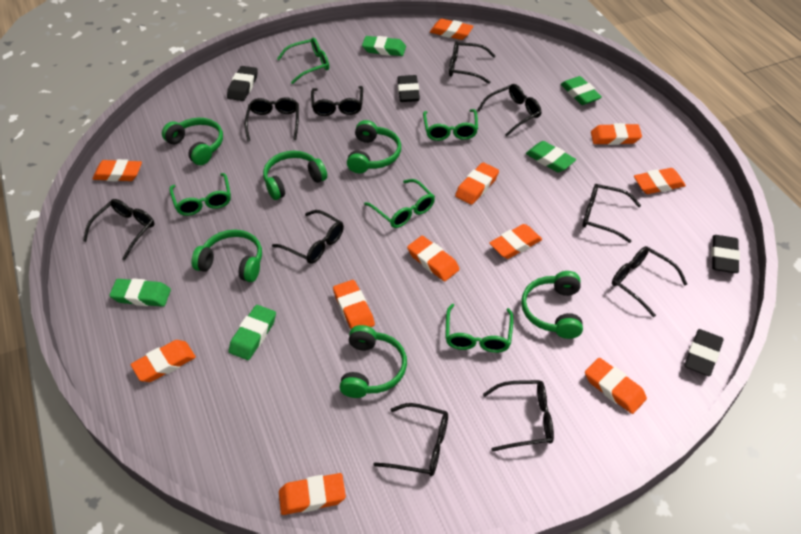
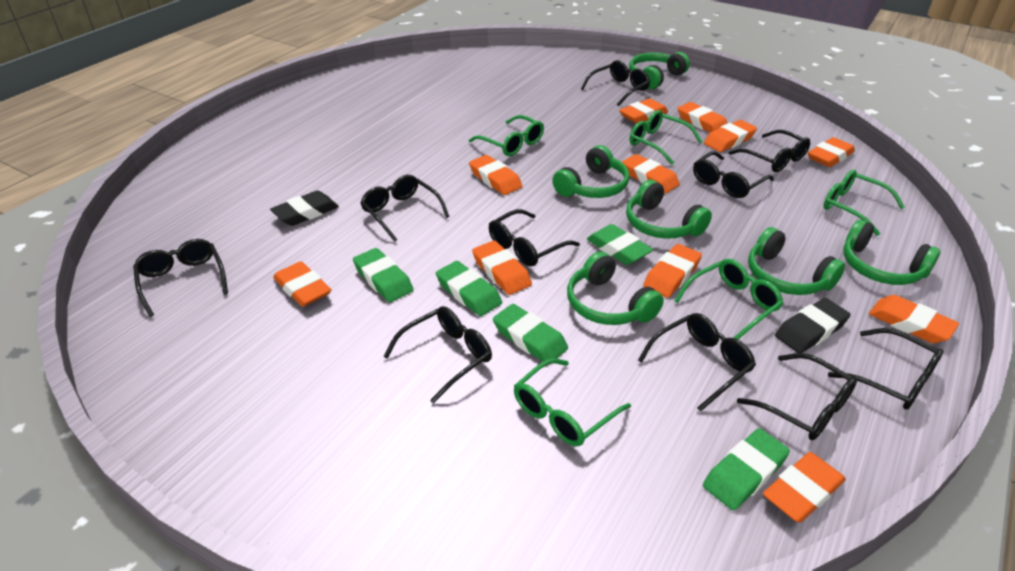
black eraser: 4 -> 2

